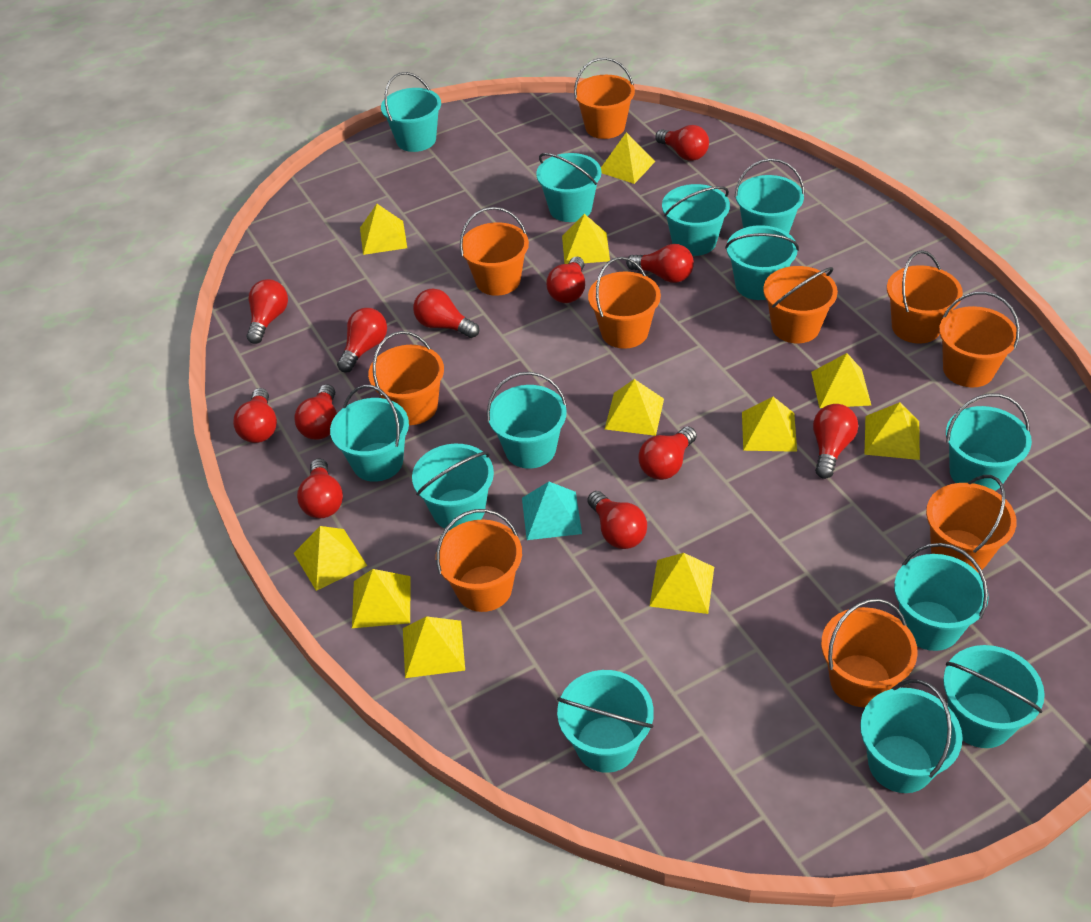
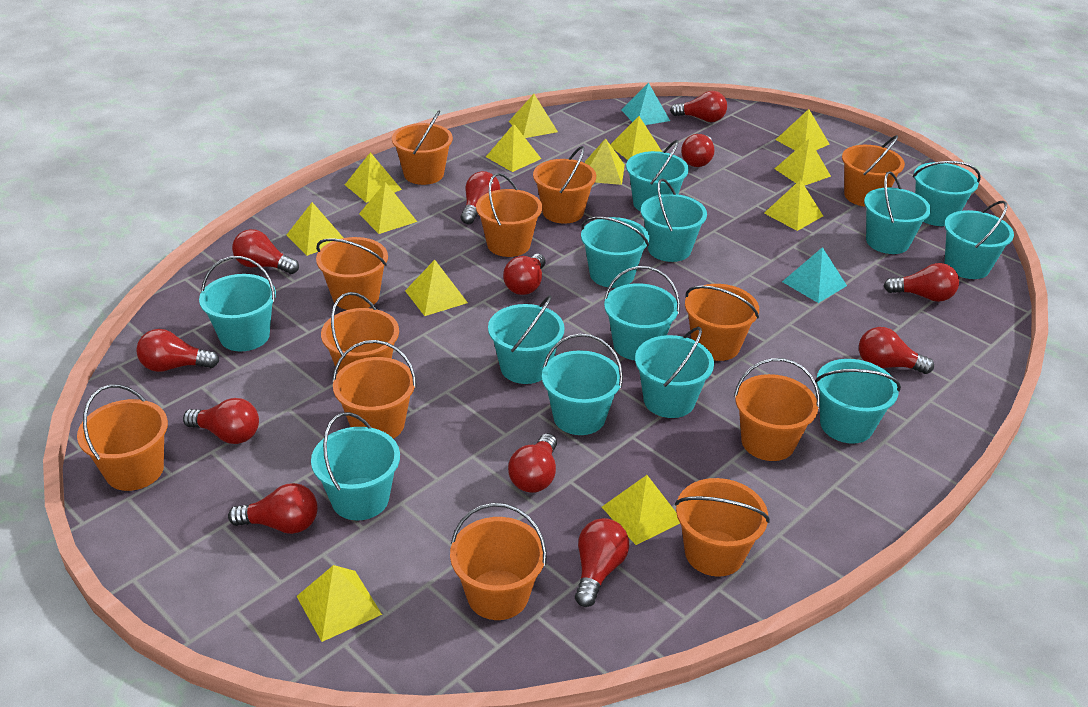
orange bucket: 10 -> 12
turquoise pyramid: 1 -> 2
yellow pyramid: 11 -> 13

